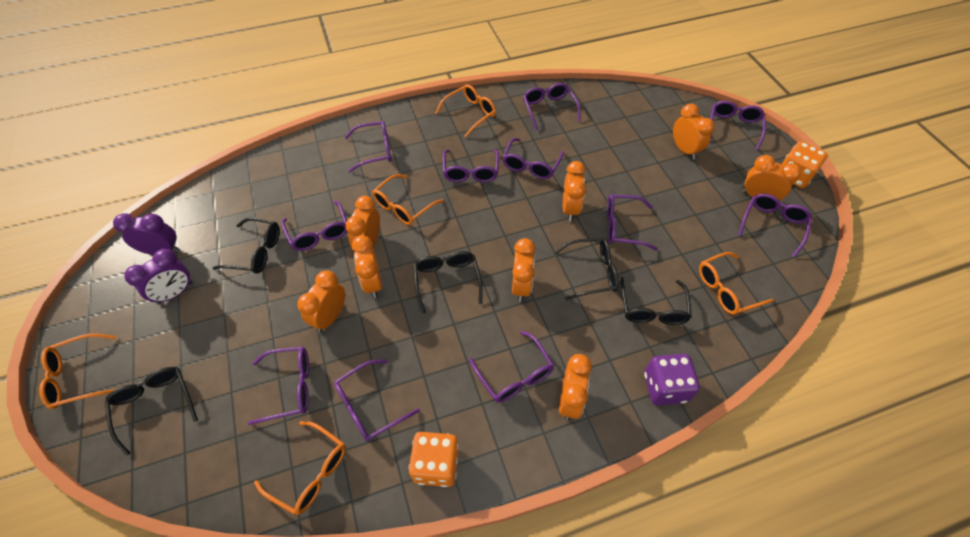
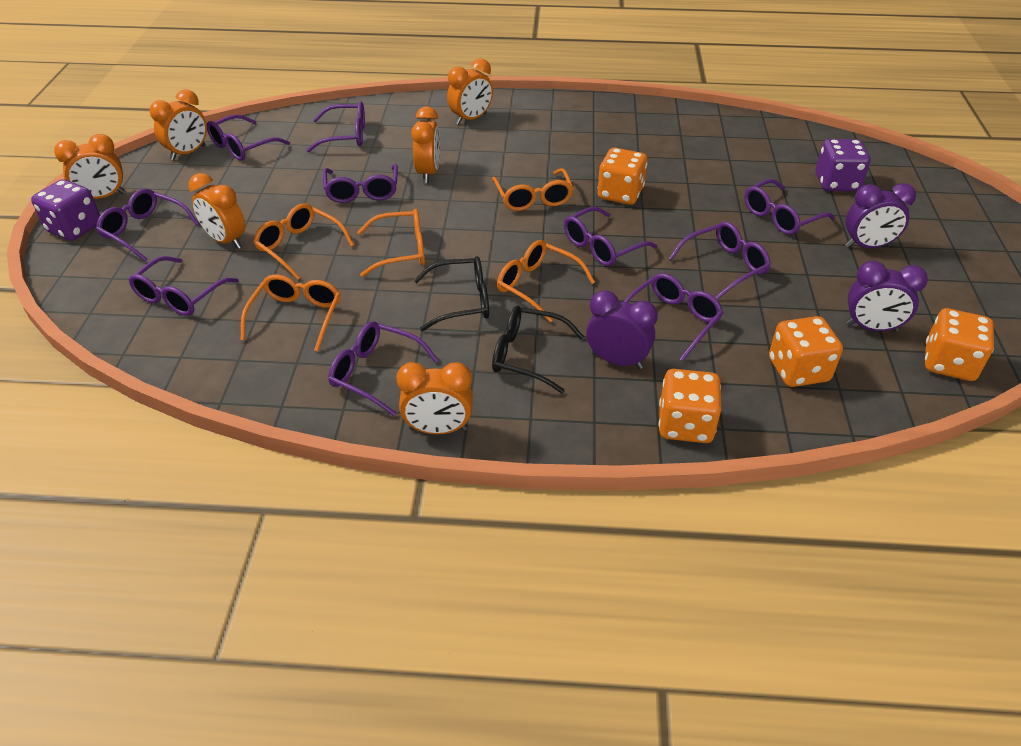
black glasses: 5 -> 2
orange clock: 8 -> 6
orange dice: 2 -> 4
purple clock: 2 -> 3
purple dice: 1 -> 2
purple glasses: 11 -> 10

